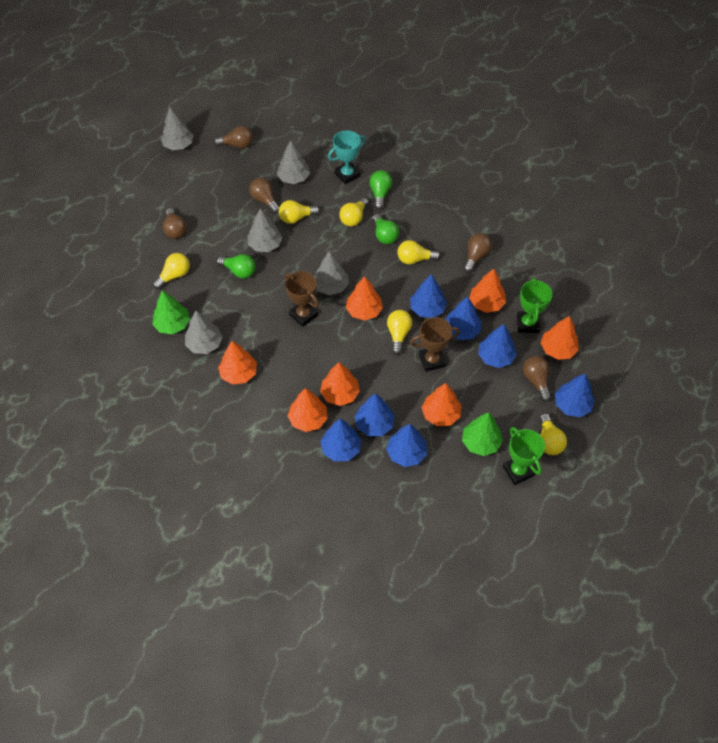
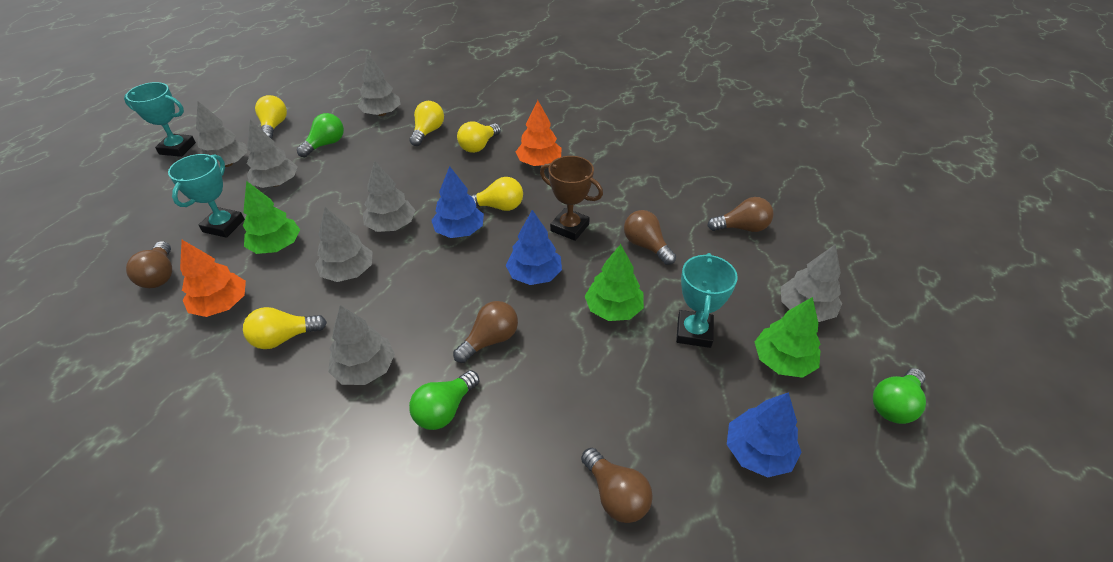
blue tree: 7 -> 3
brown trophy: 2 -> 1
green tree: 2 -> 3
green trophy: 2 -> 0
grey tree: 5 -> 7
orange tree: 7 -> 2
turquoise trophy: 1 -> 3
yellow light bulb: 6 -> 5

